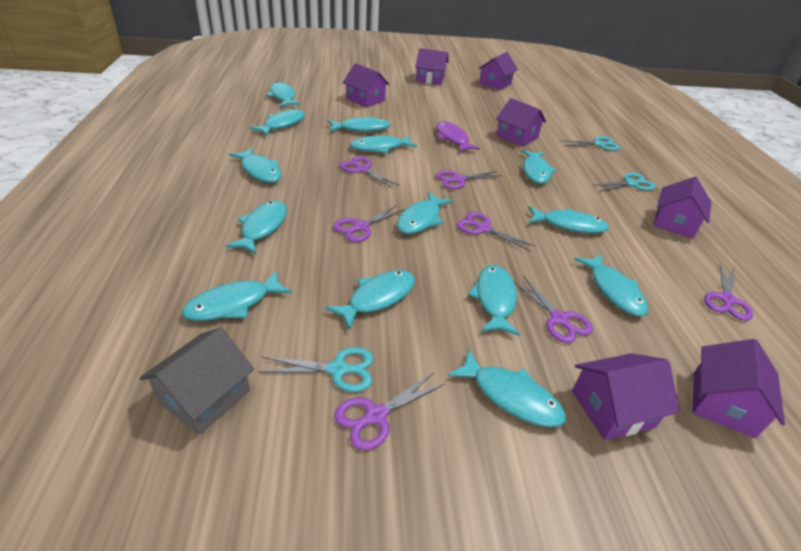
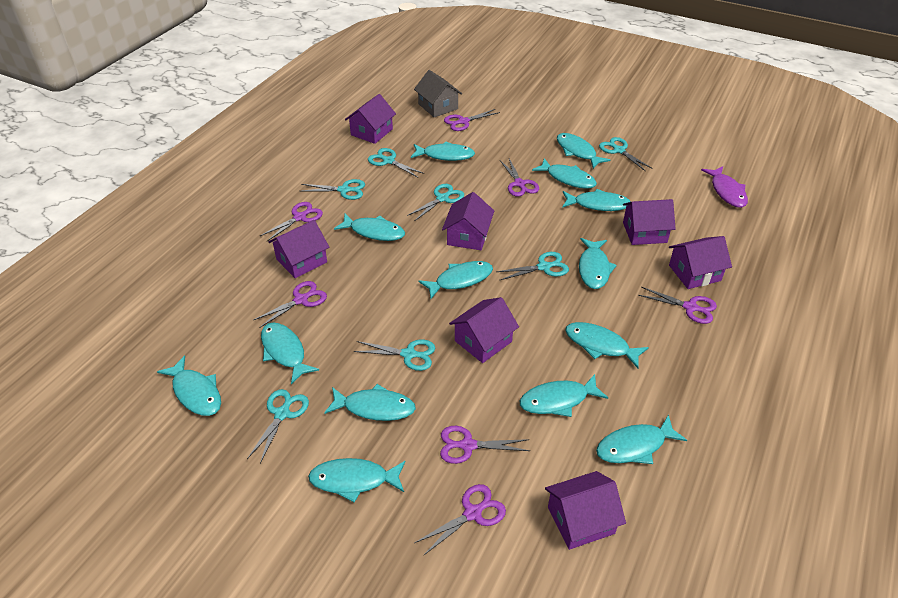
turquoise scissors: 3 -> 7

